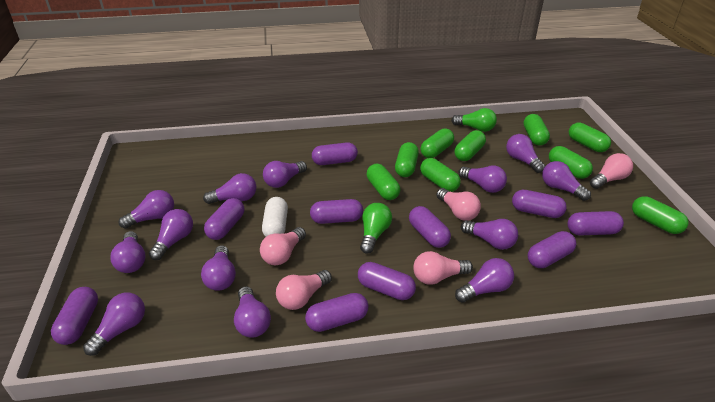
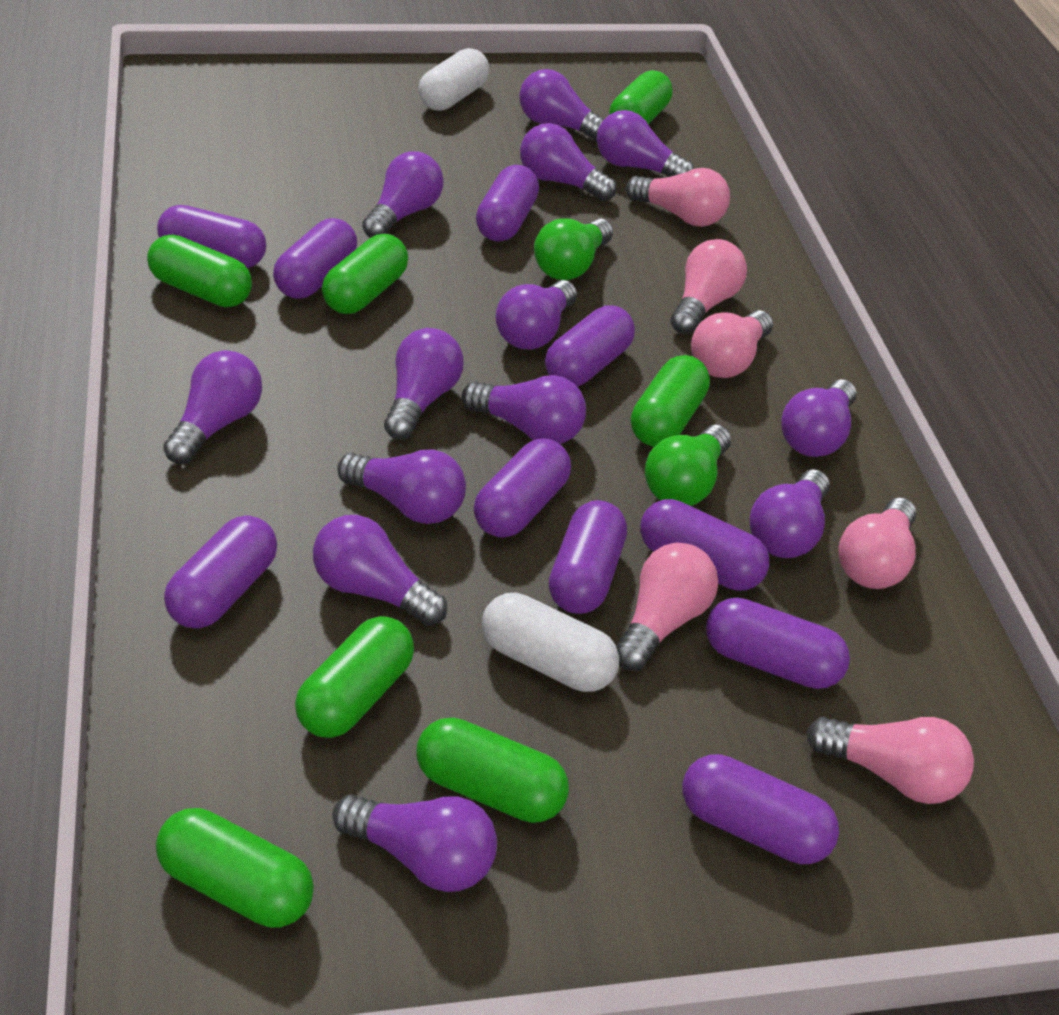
green capsule: 9 -> 7
pink light bulb: 5 -> 6
white capsule: 1 -> 2

